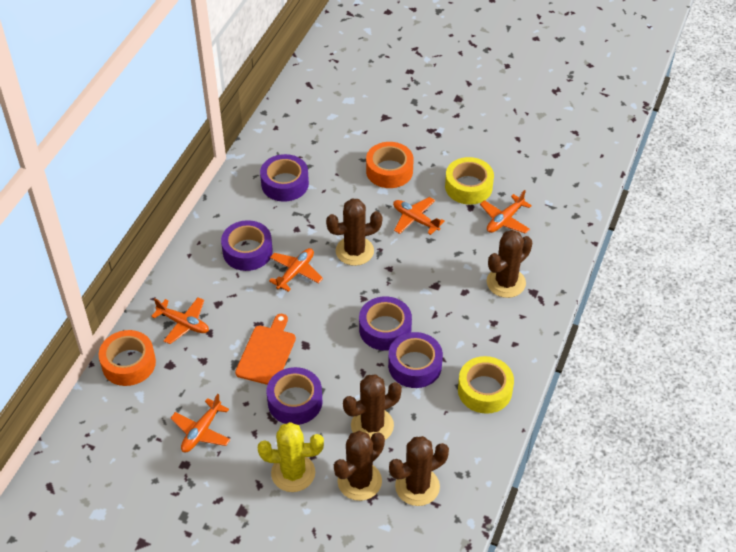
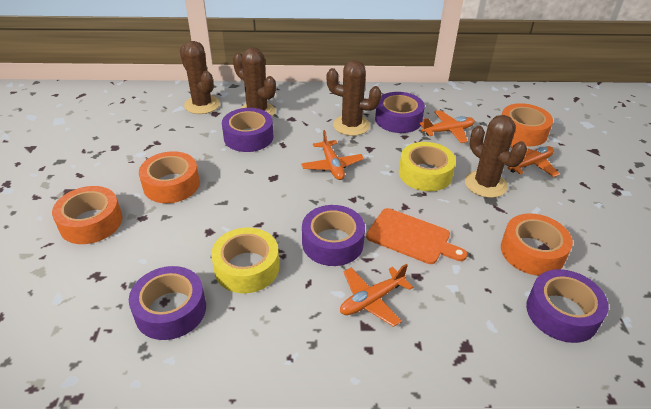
brown cactus: 5 -> 4
orange plane: 5 -> 4
orange tape: 2 -> 4
yellow cactus: 1 -> 0

